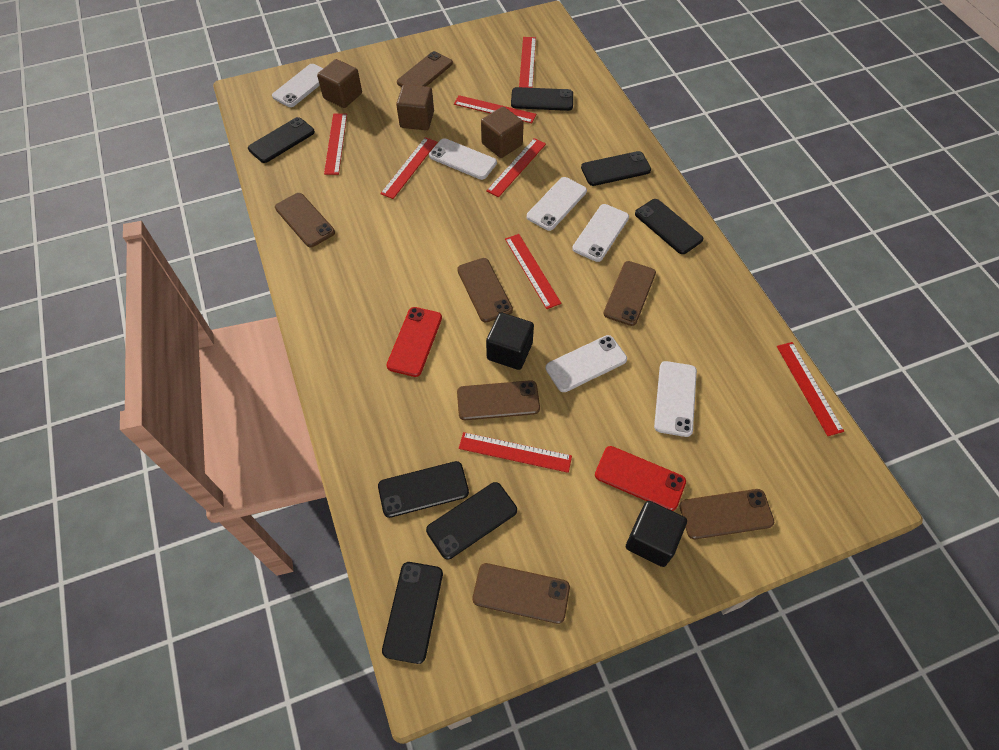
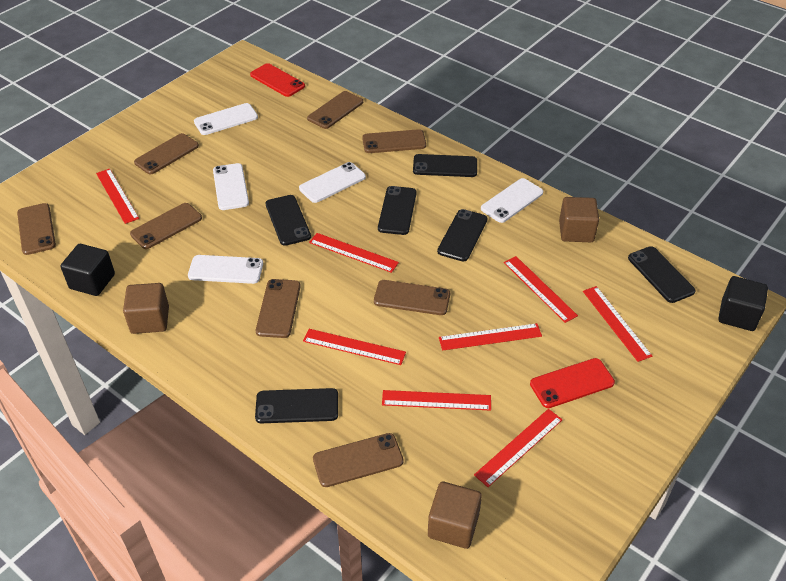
black phone: 7 -> 6
brown phone: 7 -> 8
white phone: 6 -> 5

